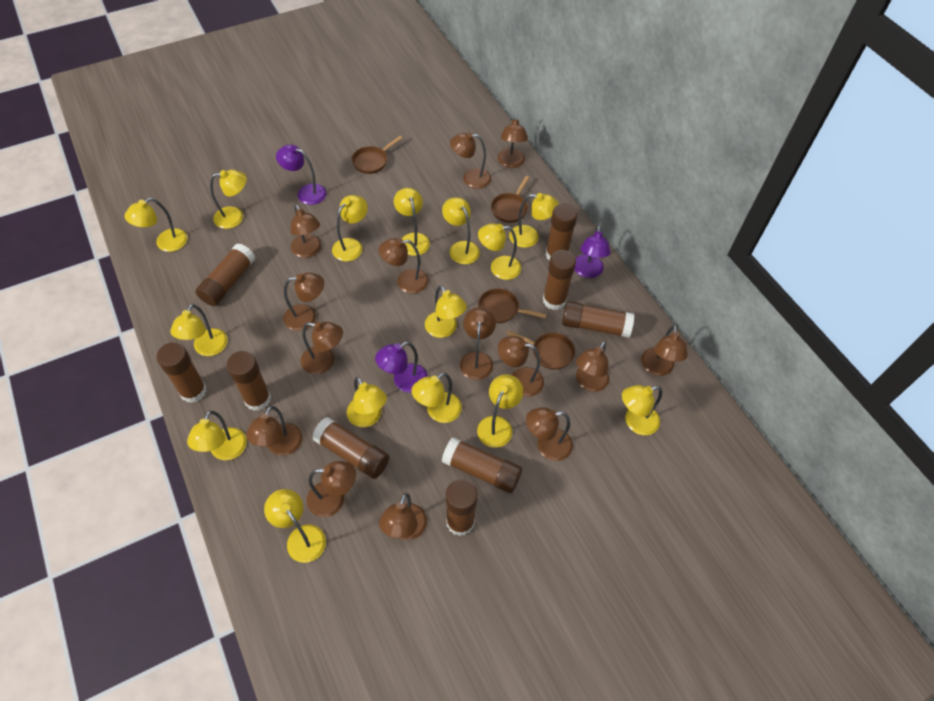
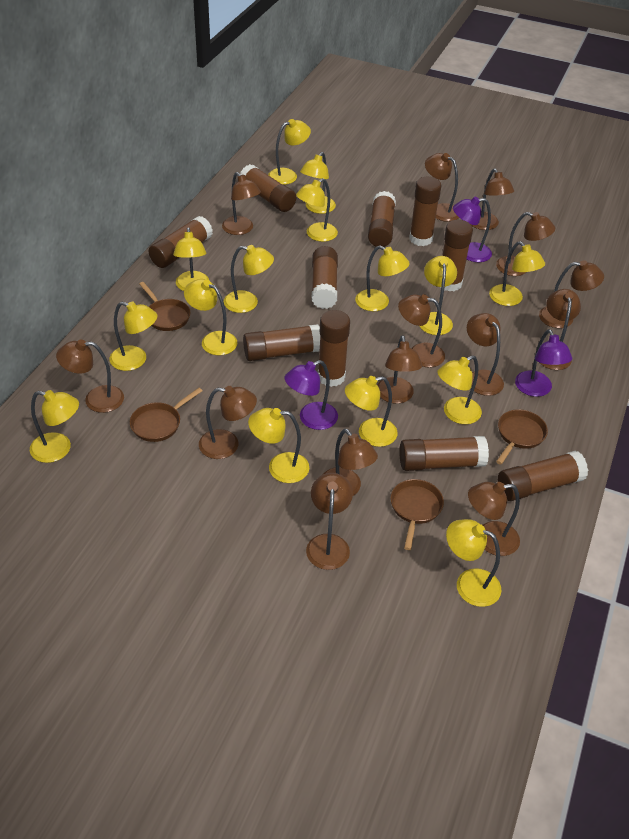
brown glue stick: 9 -> 10

